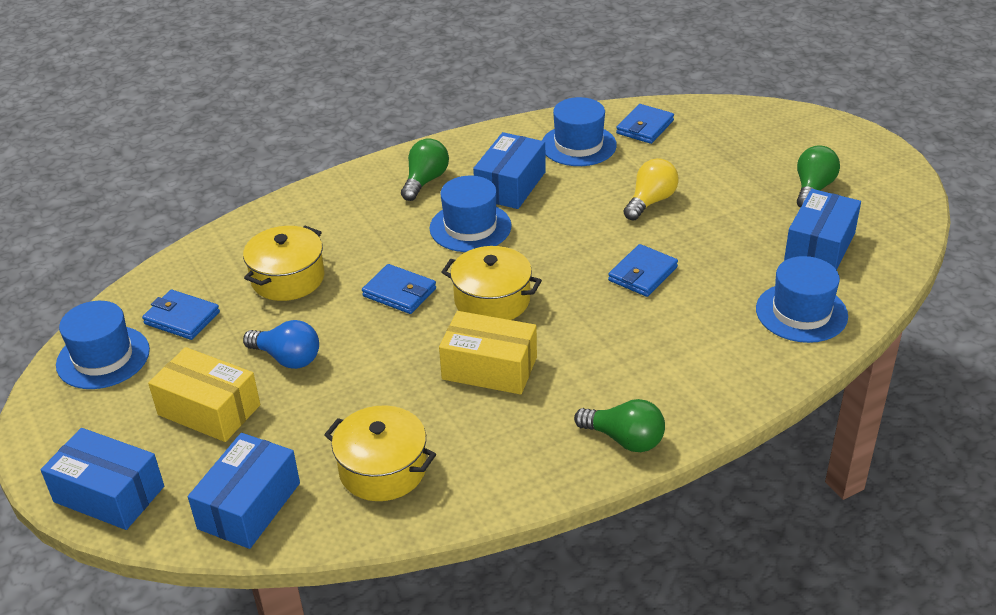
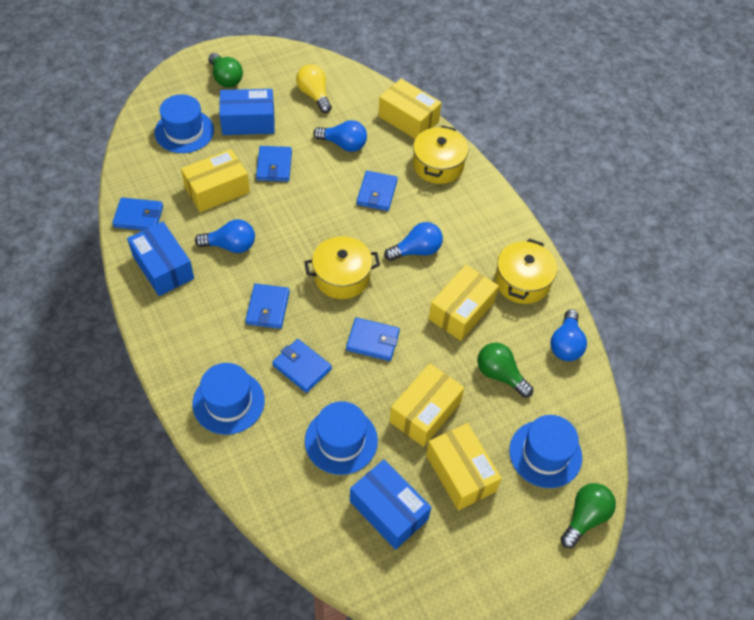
blue box: 4 -> 3
blue light bulb: 1 -> 4
blue wallet: 4 -> 6
yellow box: 2 -> 5

